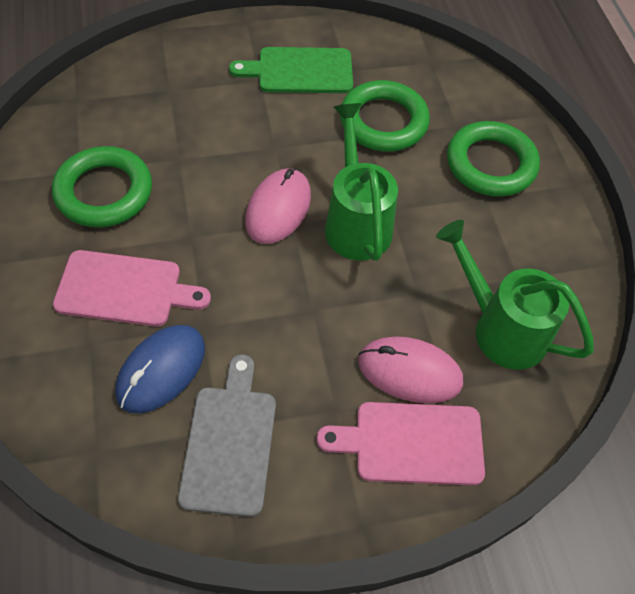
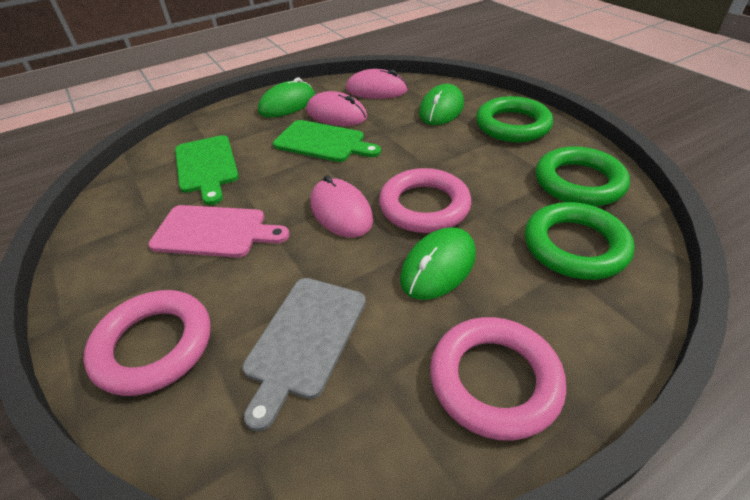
blue mouse: 1 -> 0
green cutting board: 1 -> 2
green mouse: 0 -> 3
green watering can: 2 -> 0
pink cutting board: 2 -> 1
pink mouse: 2 -> 3
pink ring: 0 -> 3

